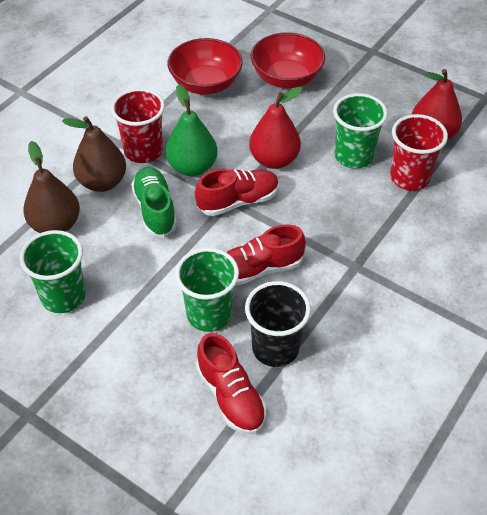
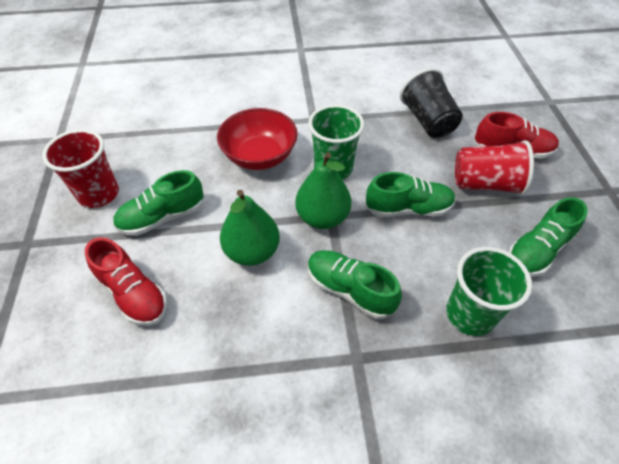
brown pear: 2 -> 0
green cup: 3 -> 2
green pear: 1 -> 2
green shoe: 1 -> 4
red bowl: 2 -> 1
red pear: 2 -> 0
red shoe: 3 -> 2

